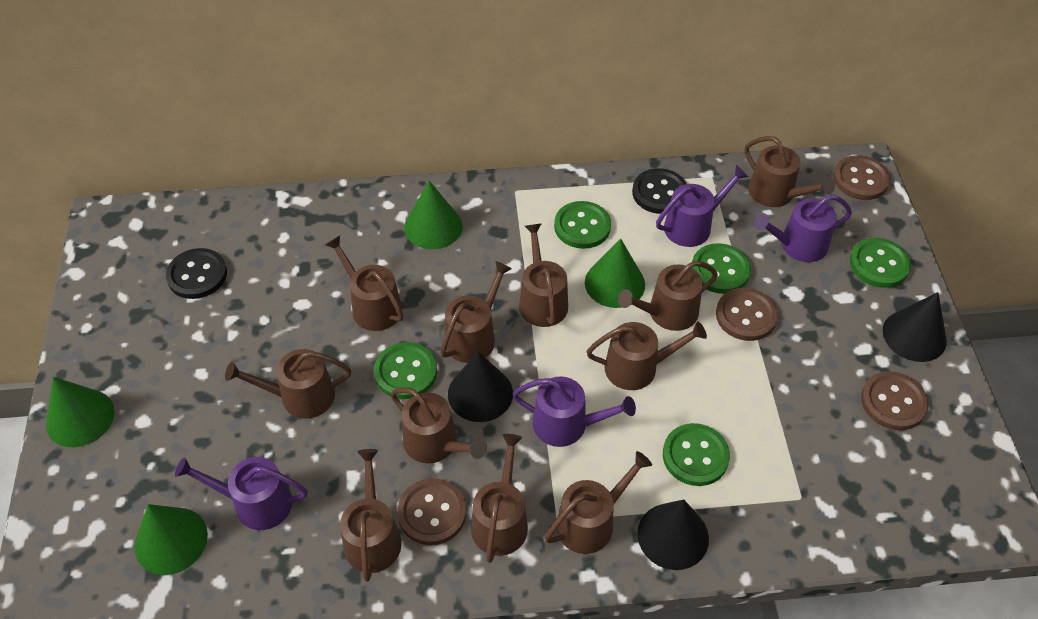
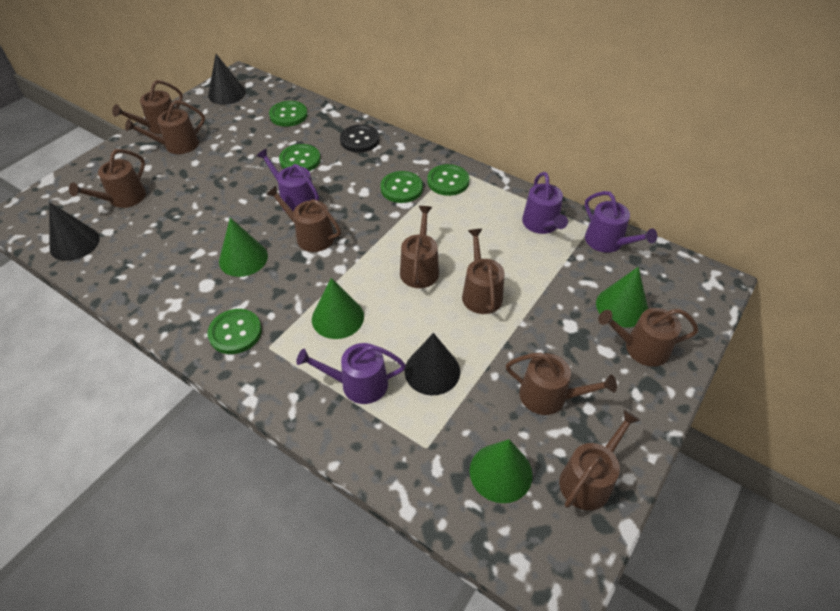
black button: 2 -> 1
brown button: 4 -> 0
brown watering can: 11 -> 9

